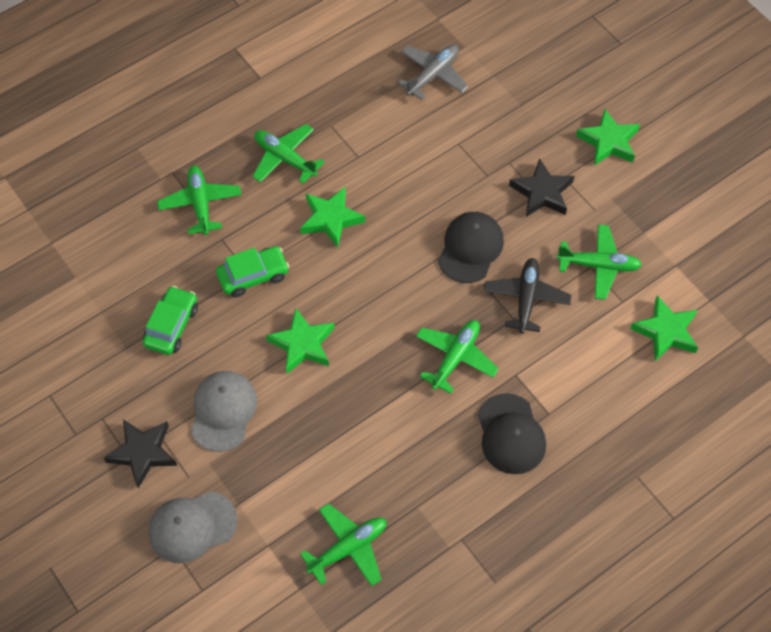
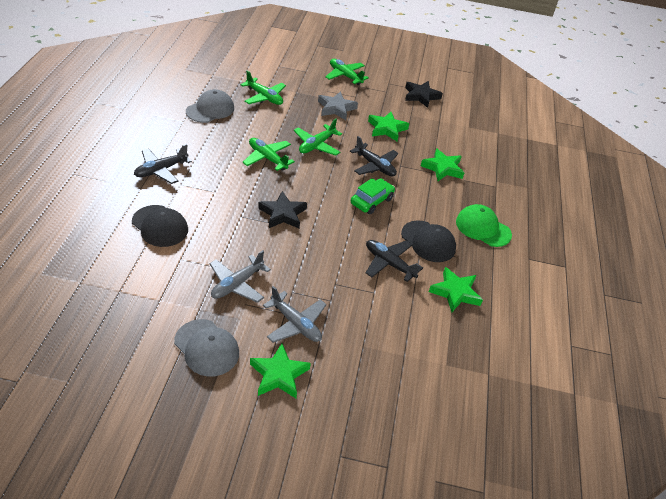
black plane: 1 -> 3
green cap: 0 -> 1
green car: 2 -> 1
green plane: 5 -> 4
grey plane: 1 -> 2
grey star: 0 -> 1

